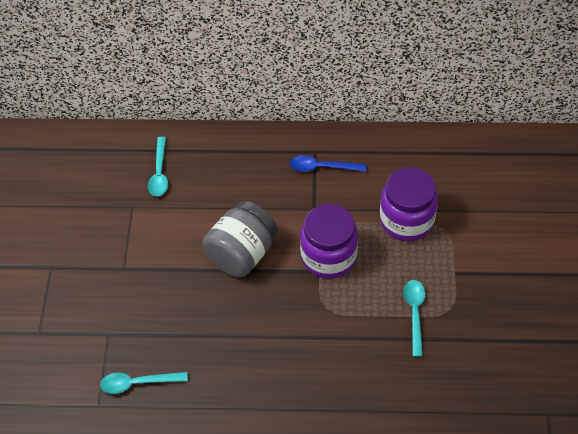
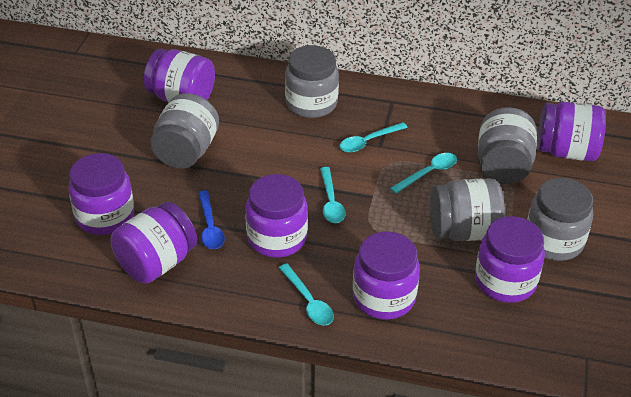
grey jar: 1 -> 5
purple jar: 2 -> 7
turquoise spoon: 3 -> 4

